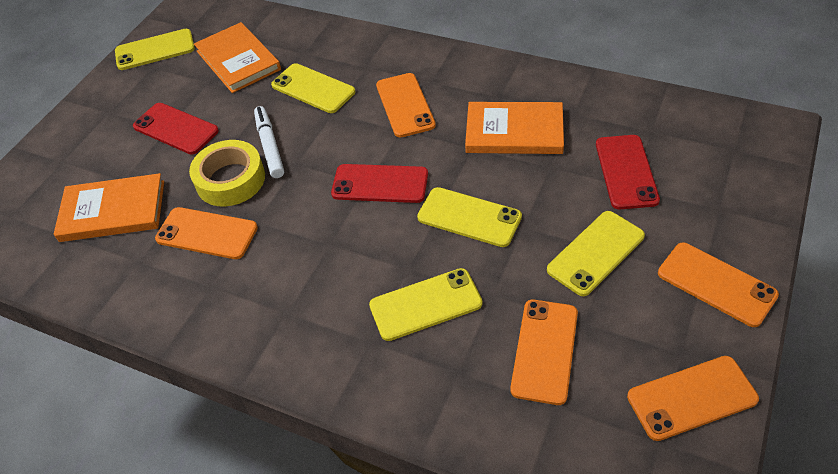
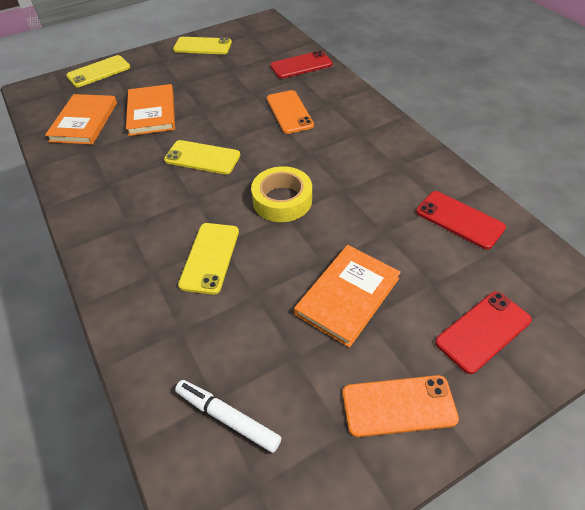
orange phone: 5 -> 2
yellow phone: 5 -> 4

